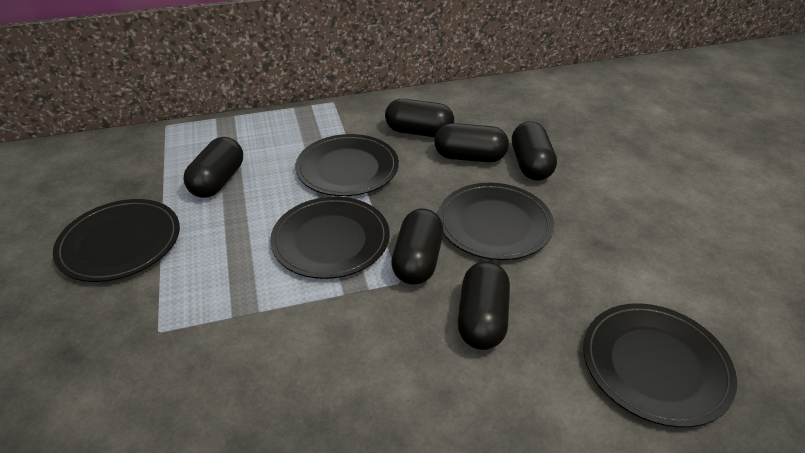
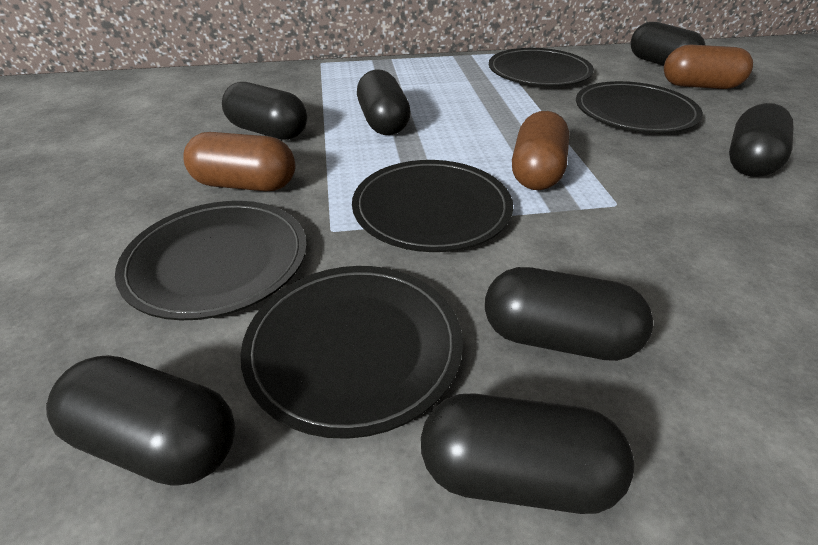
black capsule: 6 -> 7
brown capsule: 0 -> 3

